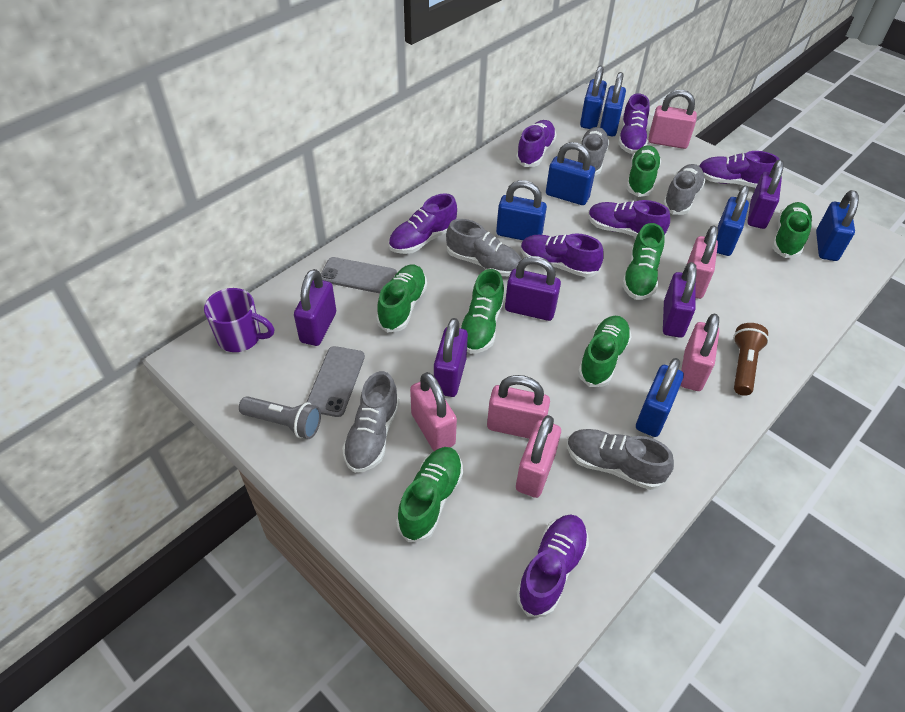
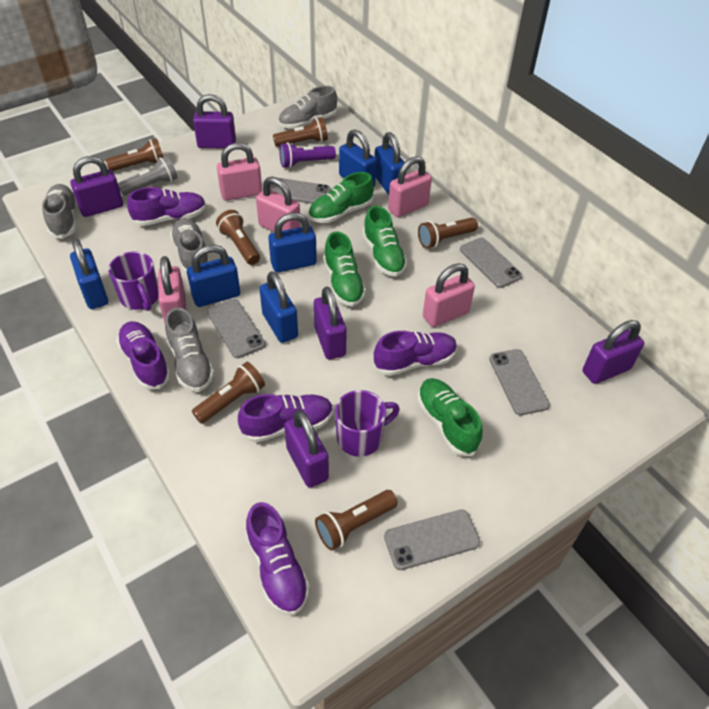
blue padlock: 7 -> 6
brown flashlight: 1 -> 6
green shoe: 7 -> 4
grey phone: 2 -> 5
grey shoe: 5 -> 4
pink padlock: 6 -> 5
purple flashlight: 0 -> 1
purple mug: 1 -> 2
purple shoe: 7 -> 5

